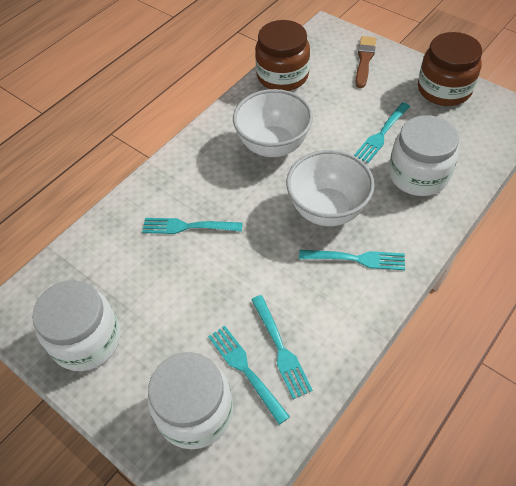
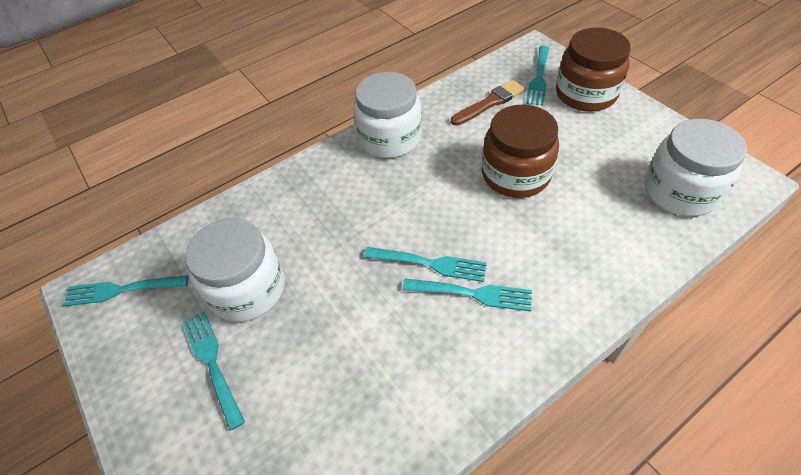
white bowl: 2 -> 0

